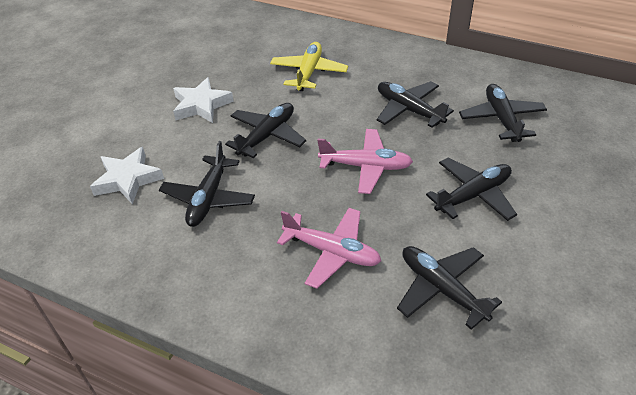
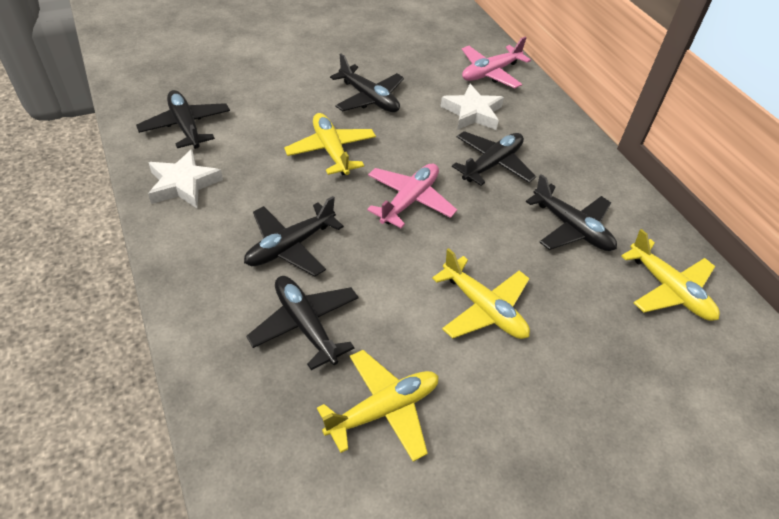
yellow plane: 1 -> 4

